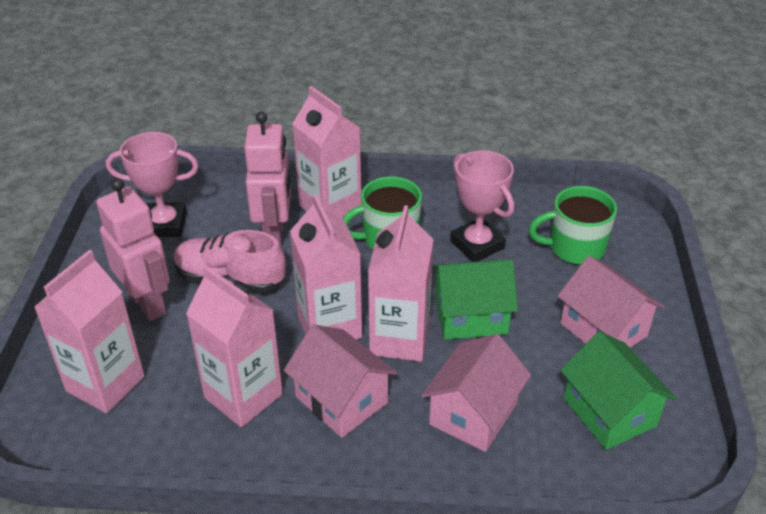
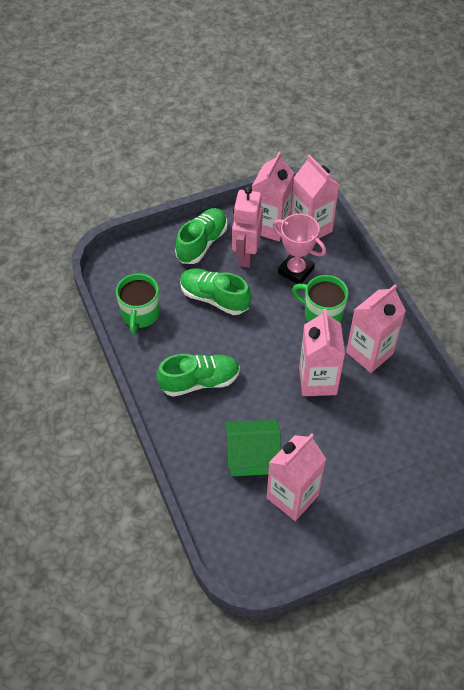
green house: 2 -> 1
green shoe: 0 -> 3
pink house: 3 -> 0
pink robot: 2 -> 1
pink shoe: 1 -> 0
pink trophy: 2 -> 1

